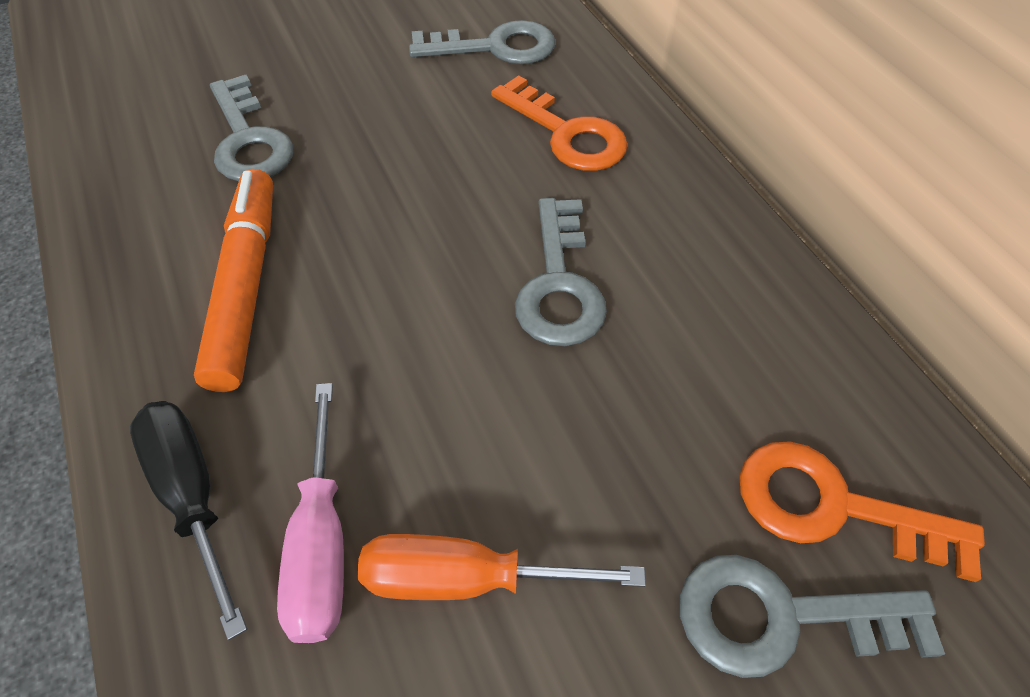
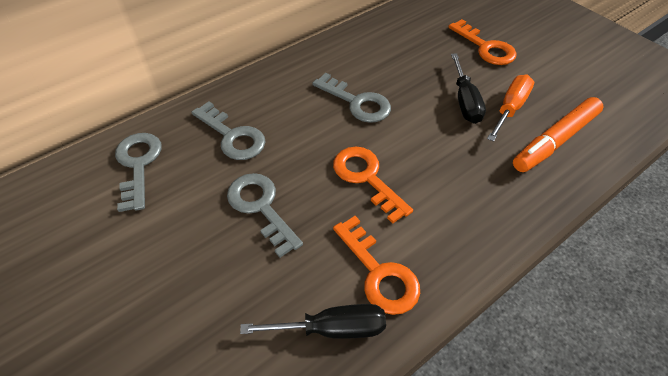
black screwdriver: 1 -> 2
orange key: 2 -> 3
pink screwdriver: 1 -> 0

